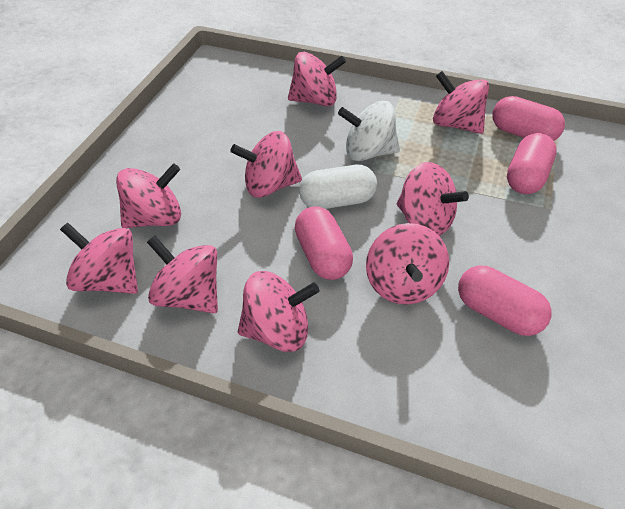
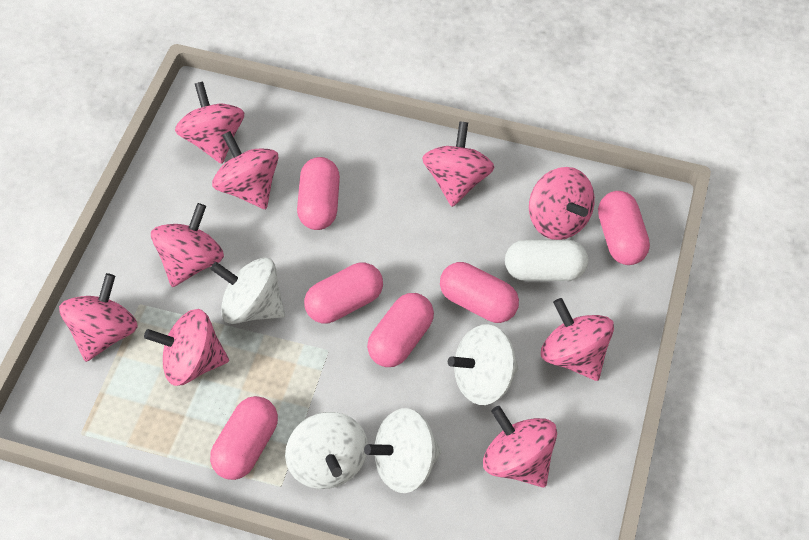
pink capsule: 4 -> 6
white spinning top: 1 -> 4

